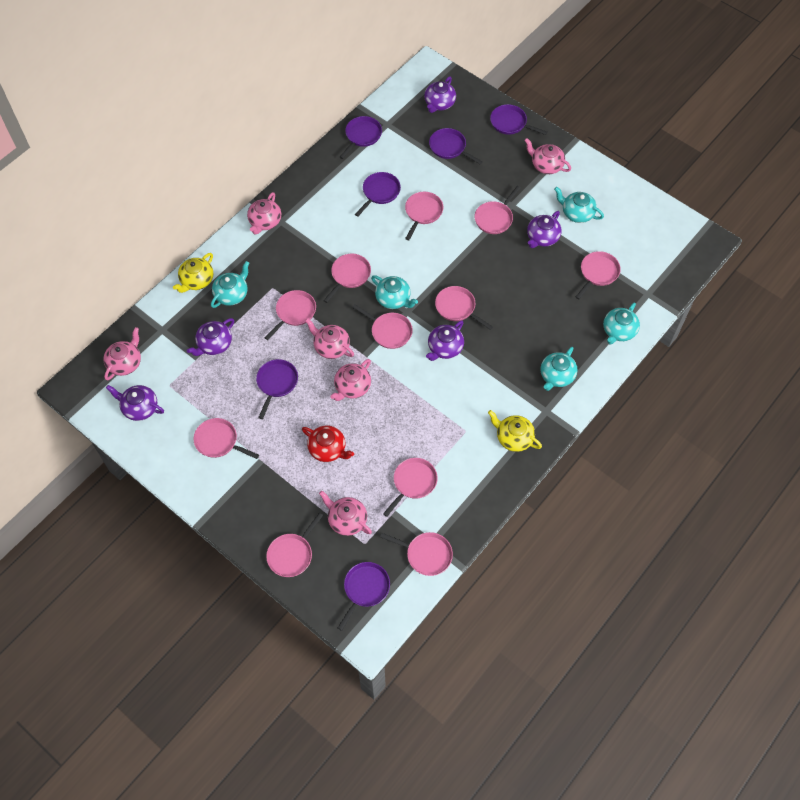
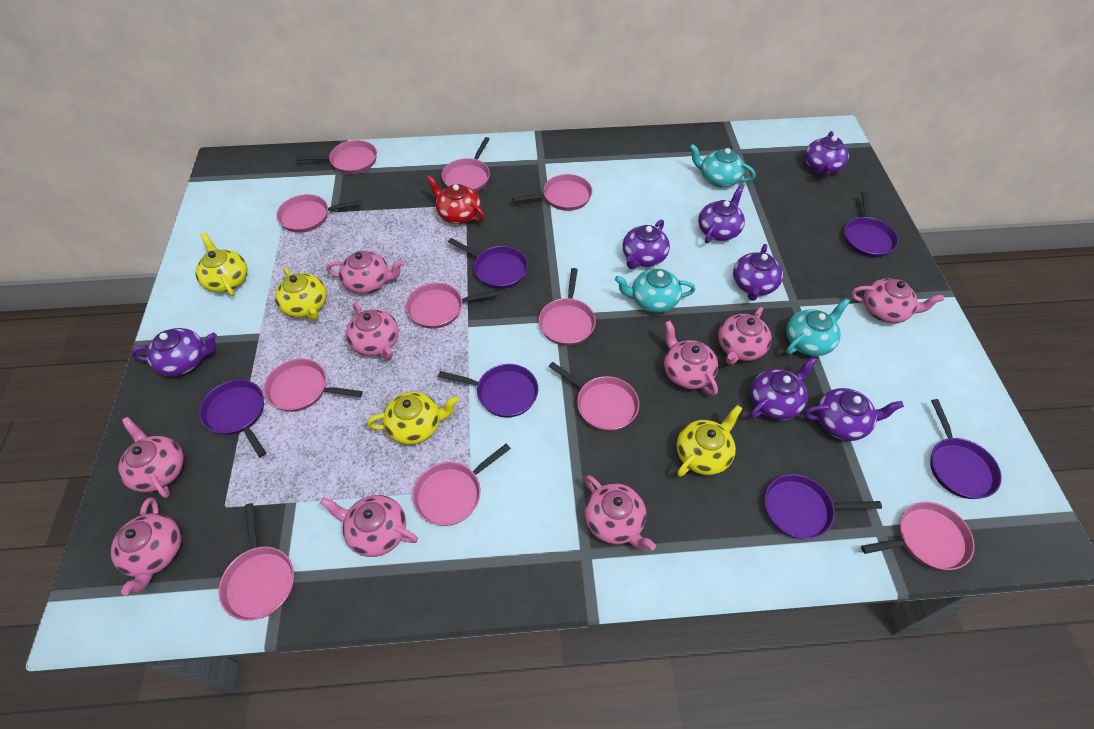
pink teapot: 6 -> 9
purple teapot: 5 -> 7
turquoise teapot: 5 -> 3
yellow teapot: 2 -> 4

